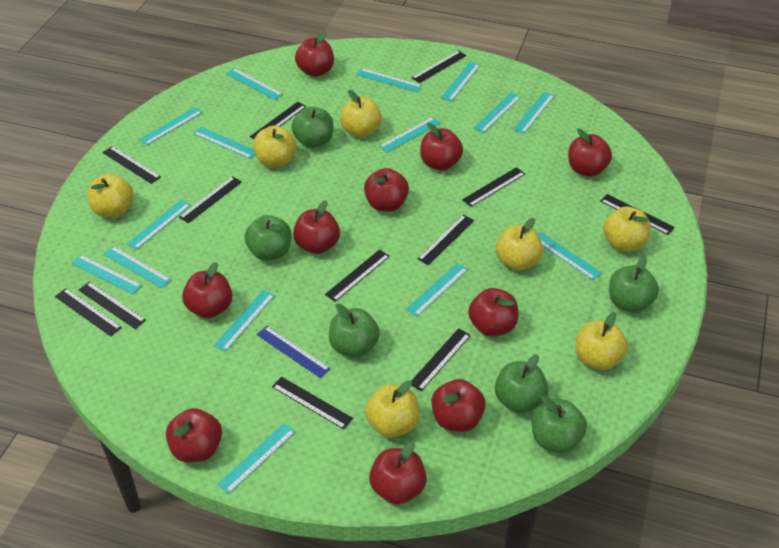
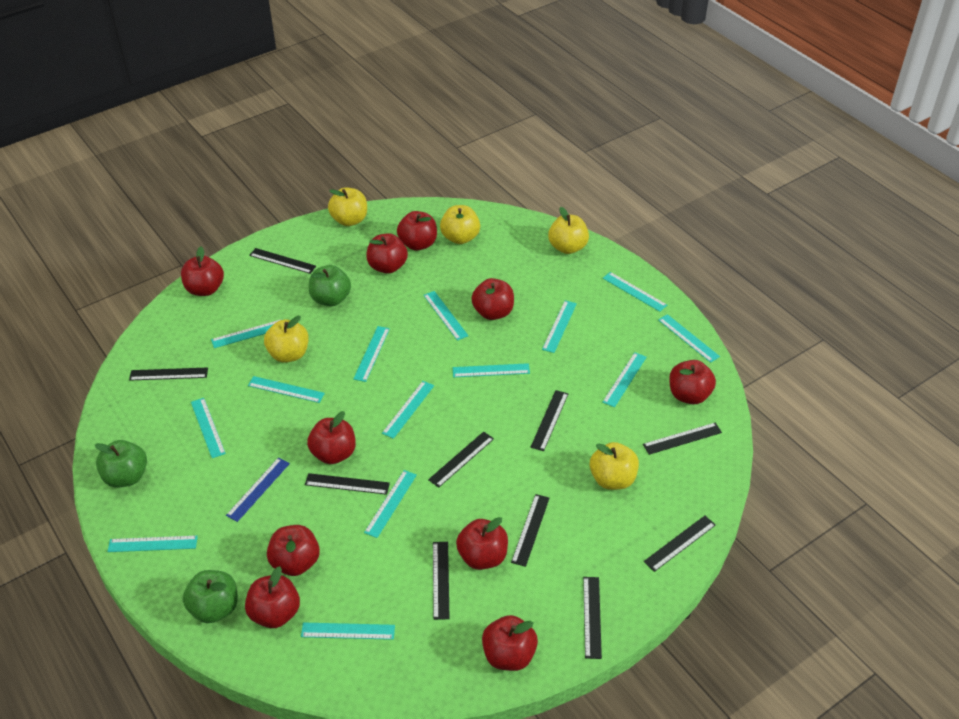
black ruler: 12 -> 10
green apple: 6 -> 3
turquoise ruler: 15 -> 14
yellow apple: 7 -> 5

